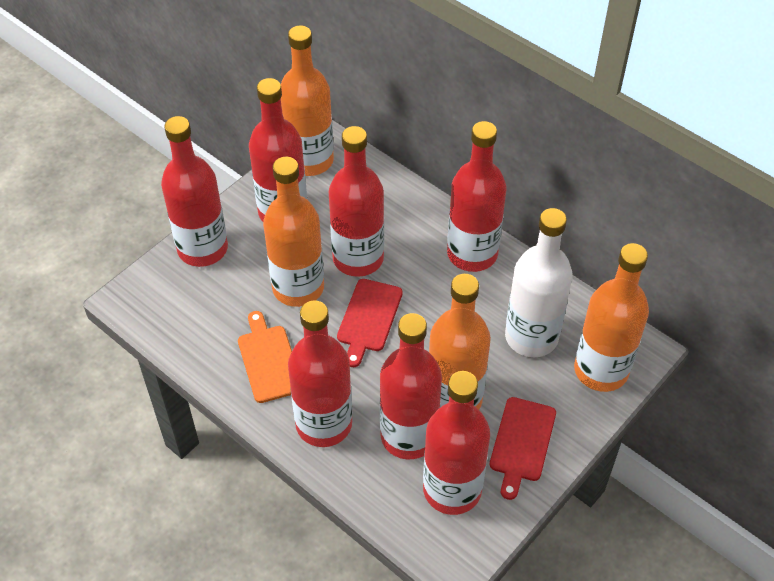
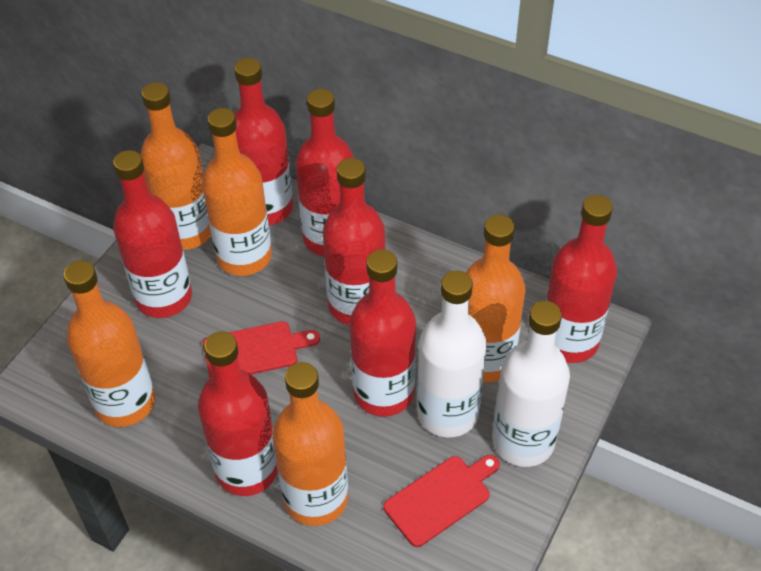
orange bottle: 4 -> 5
orange cutting board: 1 -> 0
white bottle: 1 -> 2

